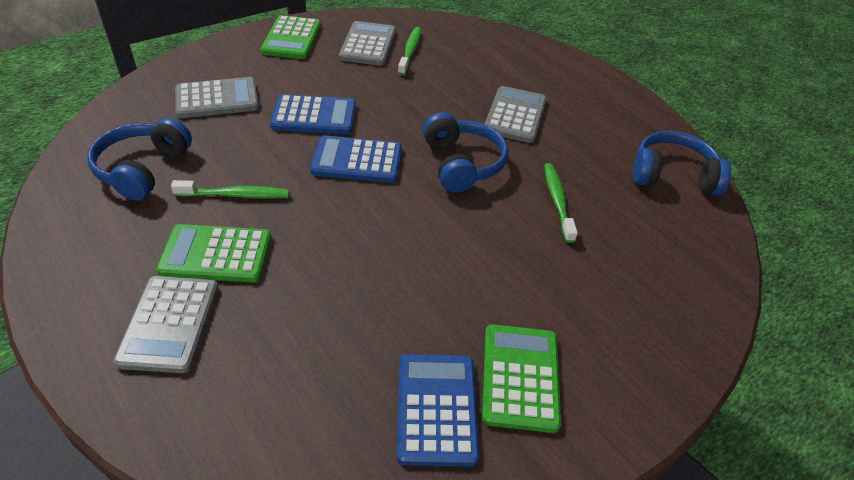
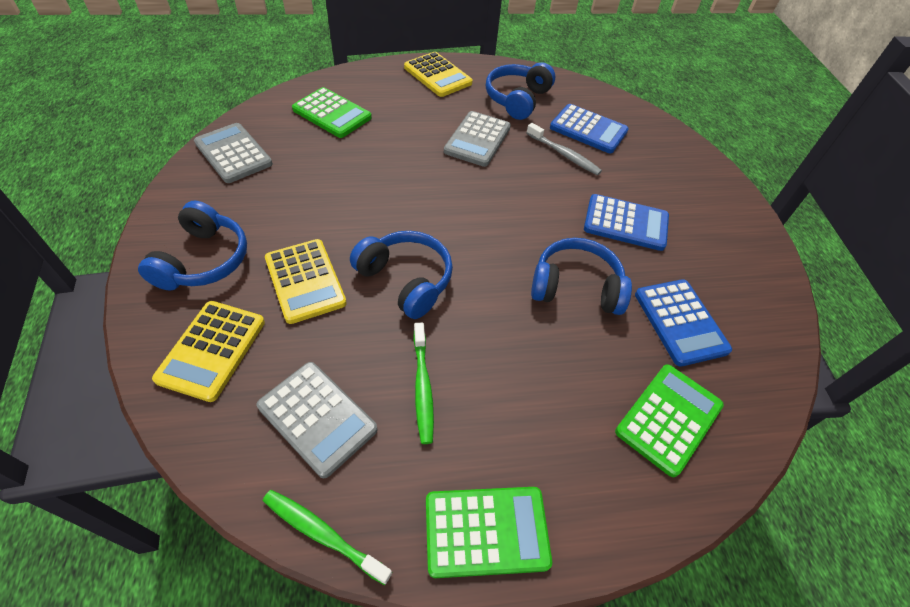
blue headphones: 3 -> 4
green toothbrush: 3 -> 2
grey calculator: 4 -> 3
grey toothbrush: 0 -> 1
yellow calculator: 0 -> 3

